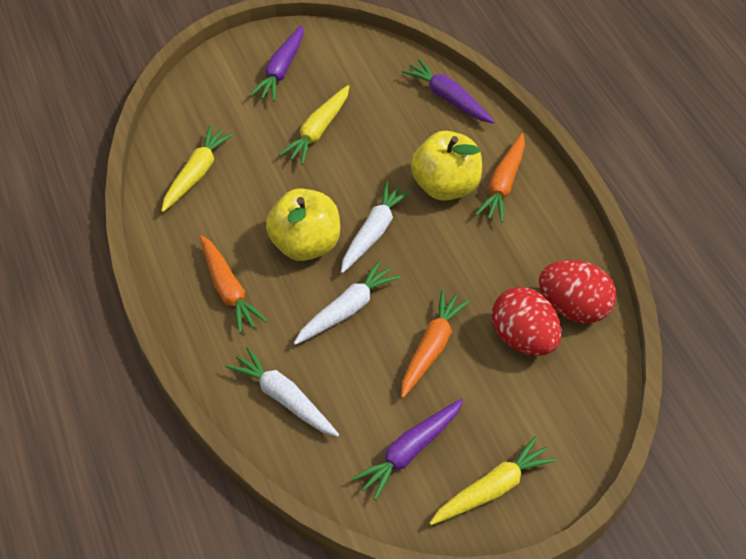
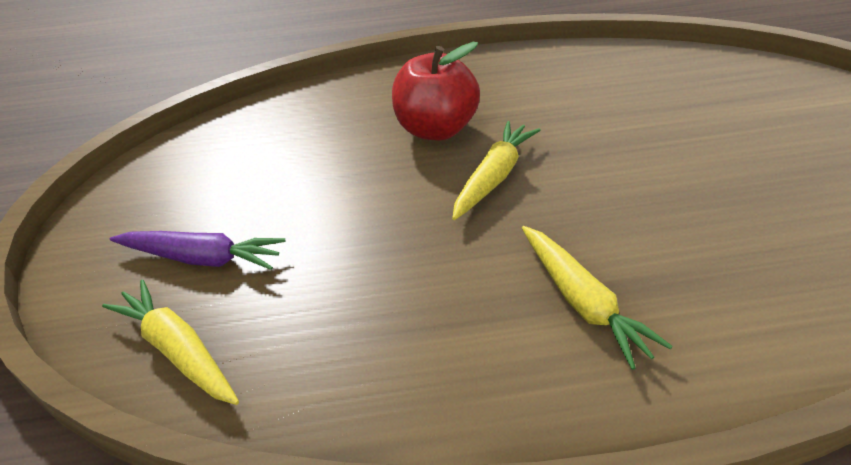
orange carrot: 3 -> 0
purple carrot: 3 -> 1
red apple: 0 -> 1
red egg: 2 -> 0
white carrot: 3 -> 0
yellow apple: 2 -> 0

